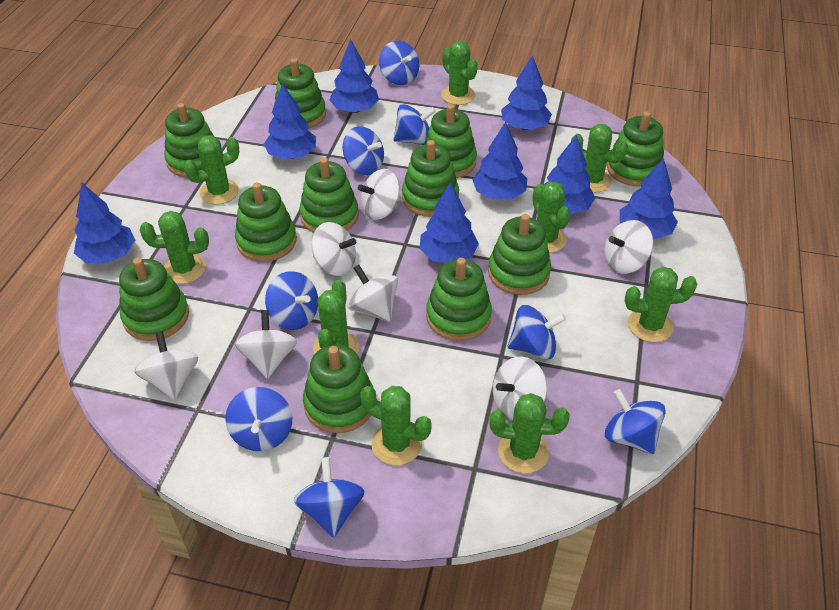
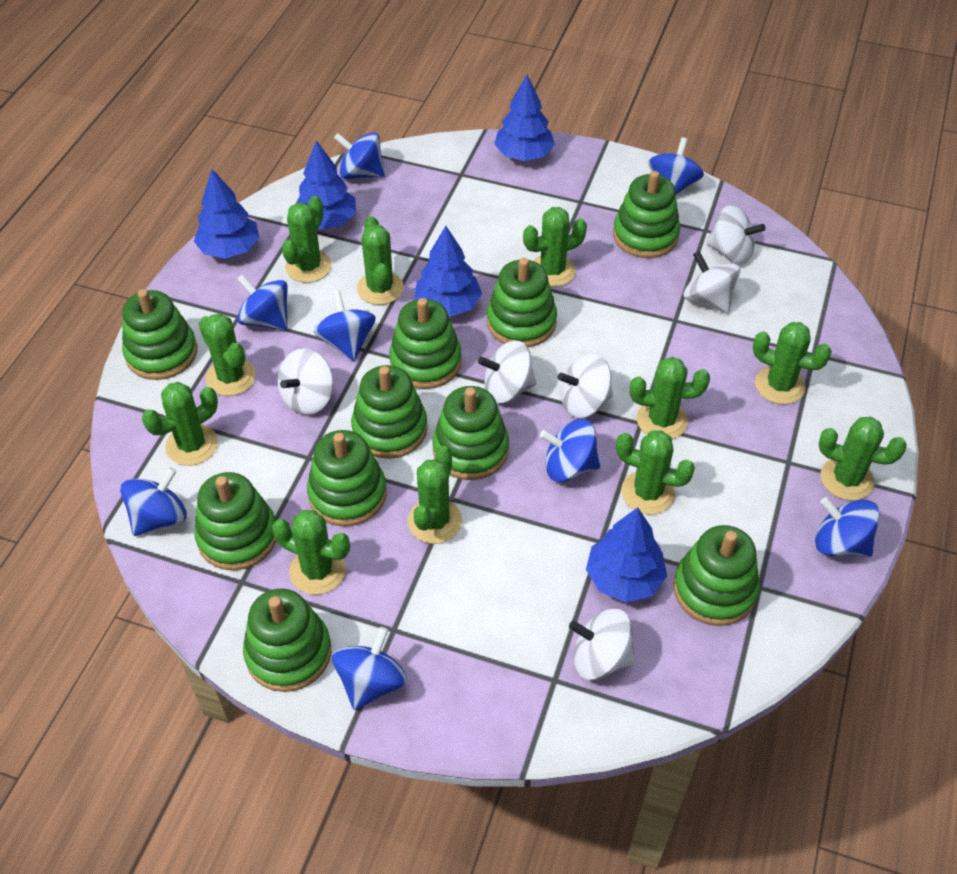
blue tree: 8 -> 5
green cactus: 9 -> 11
green stacking toy: 11 -> 10
white spinning top: 7 -> 6

